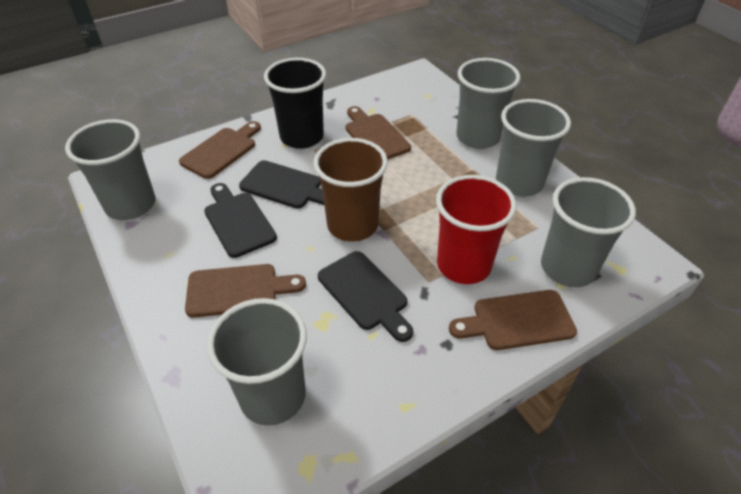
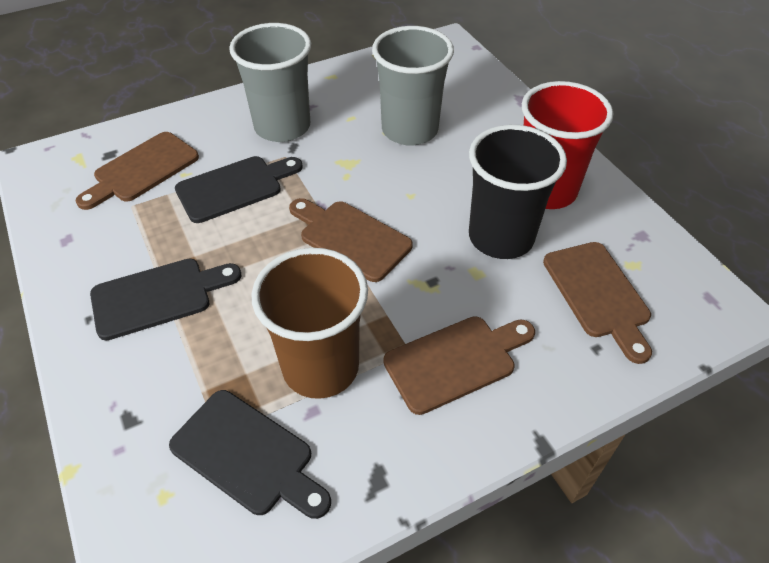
grey cup: 5 -> 2

